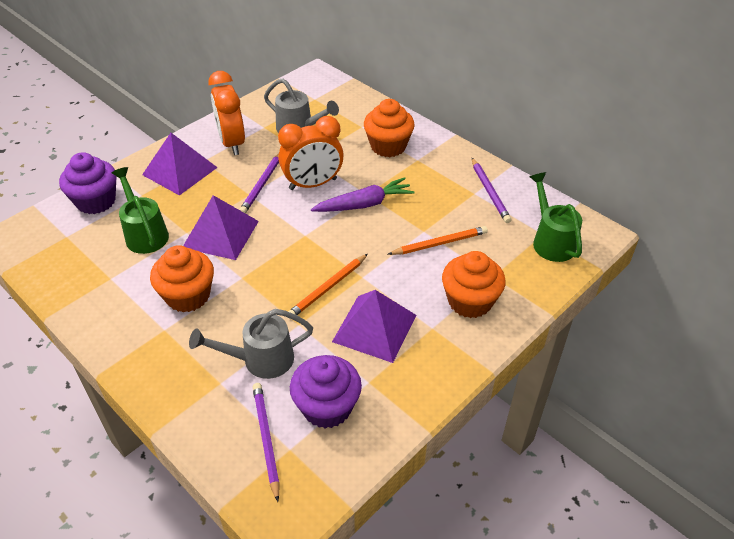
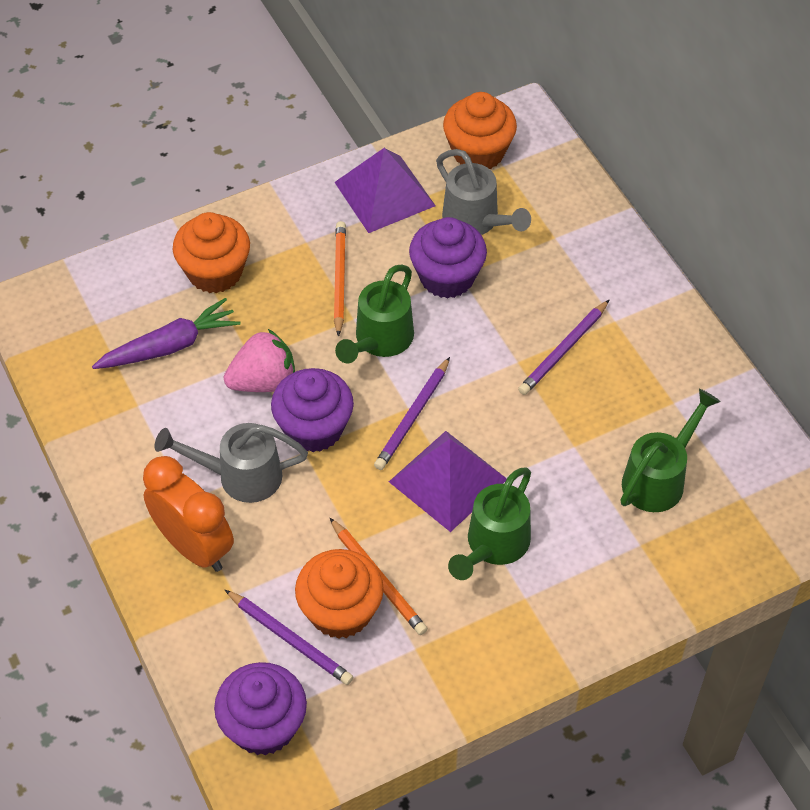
green watering can: 2 -> 3
orange clock: 2 -> 1
pink strawberry: 0 -> 1
purple cupcake: 2 -> 3
purple pyramid: 3 -> 2

